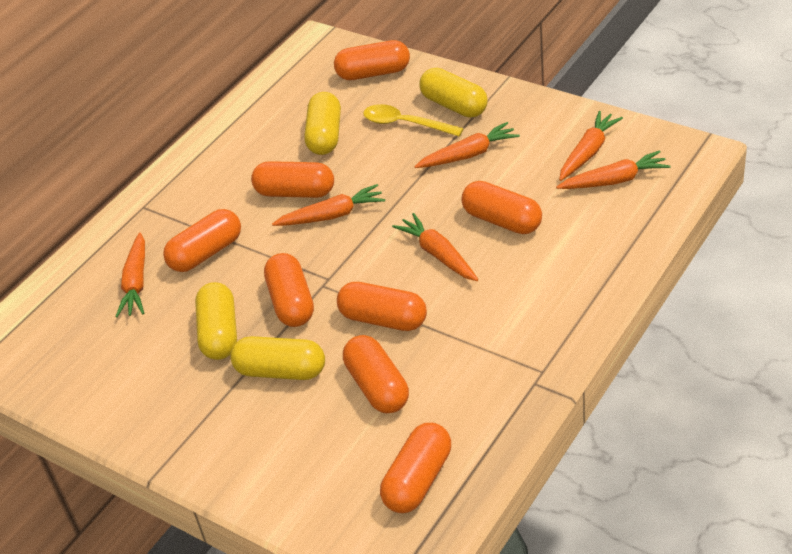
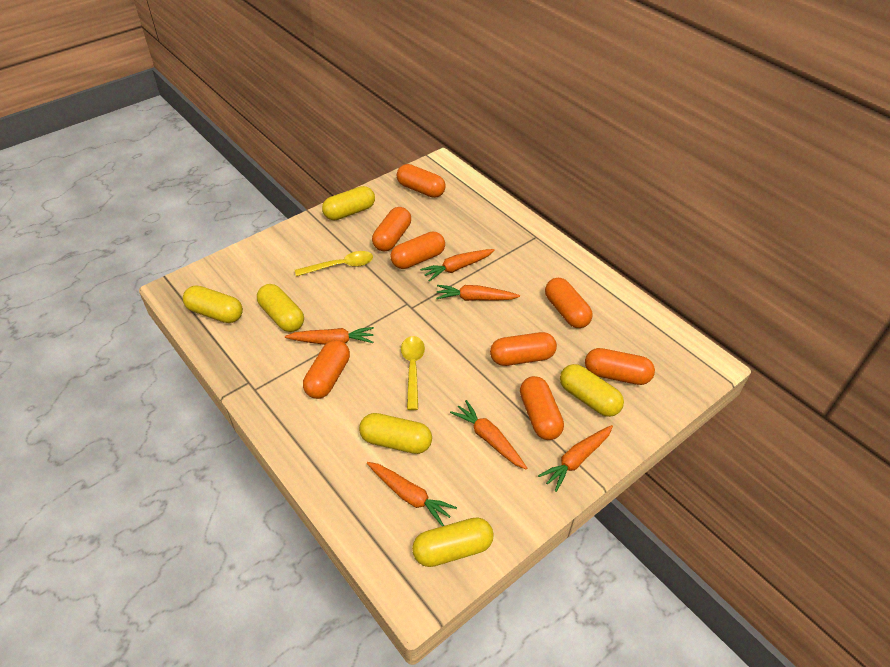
yellow capsule: 4 -> 6
yellow spoon: 1 -> 2

